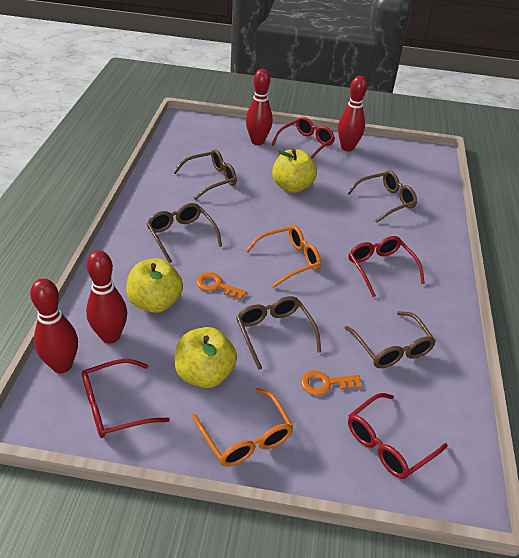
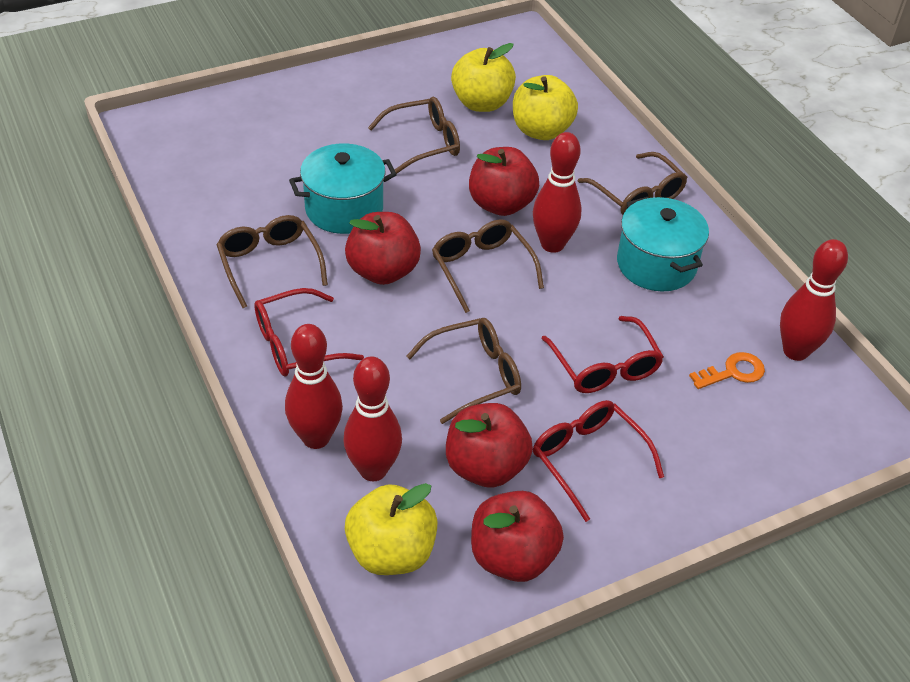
orange glasses: 2 -> 0
orange key: 2 -> 1
red apple: 0 -> 4
red glasses: 4 -> 3
turquoise pot: 0 -> 2

